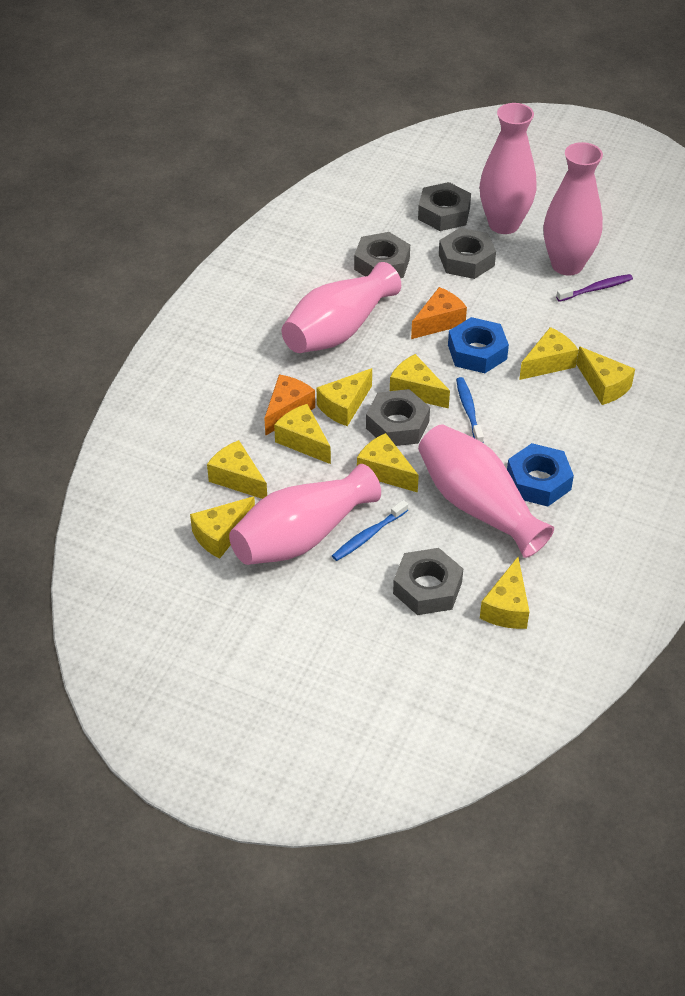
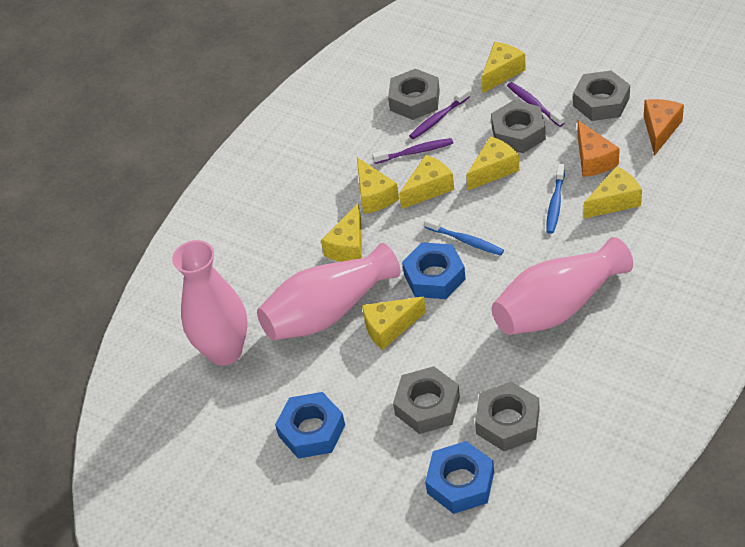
blue nut: 2 -> 3
pink vase: 5 -> 3
purple toothbrush: 1 -> 3
yellow cheese: 9 -> 7

